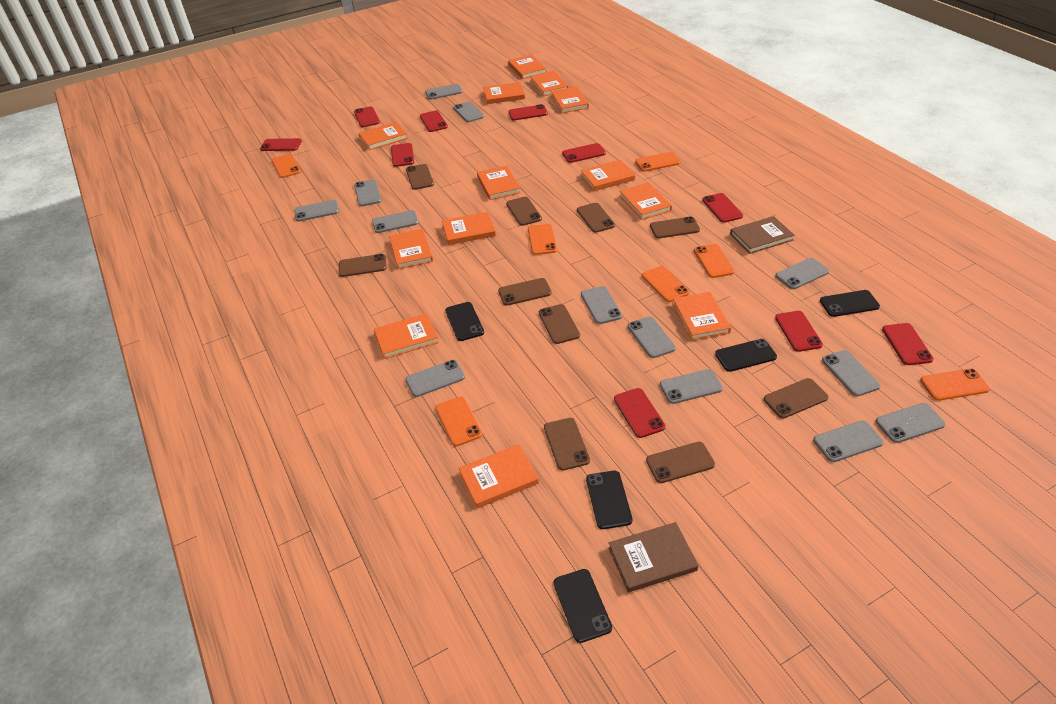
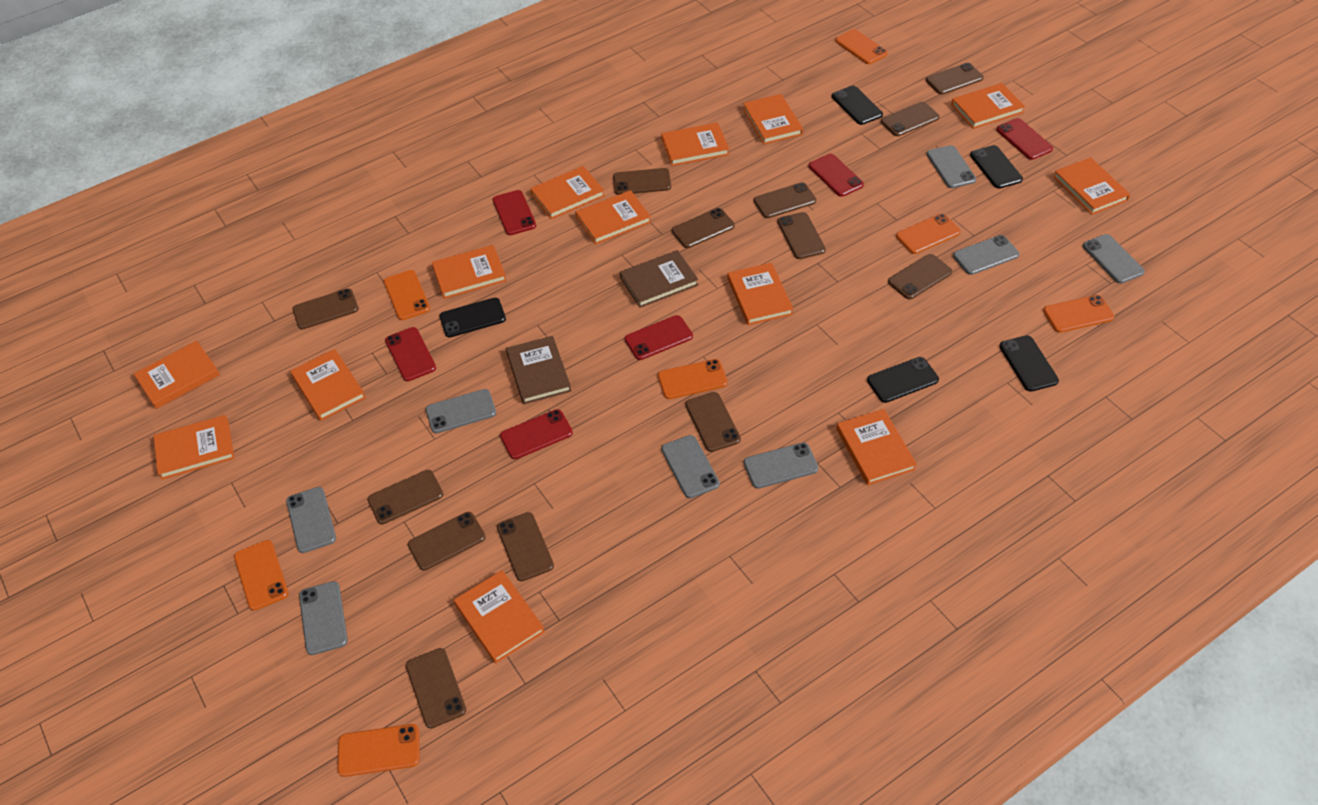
brown phone: 10 -> 13
grey phone: 13 -> 8
red phone: 10 -> 6

